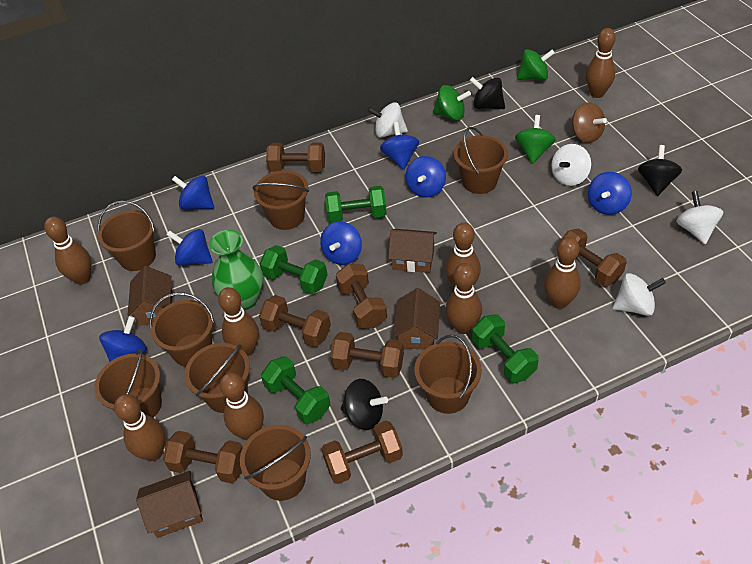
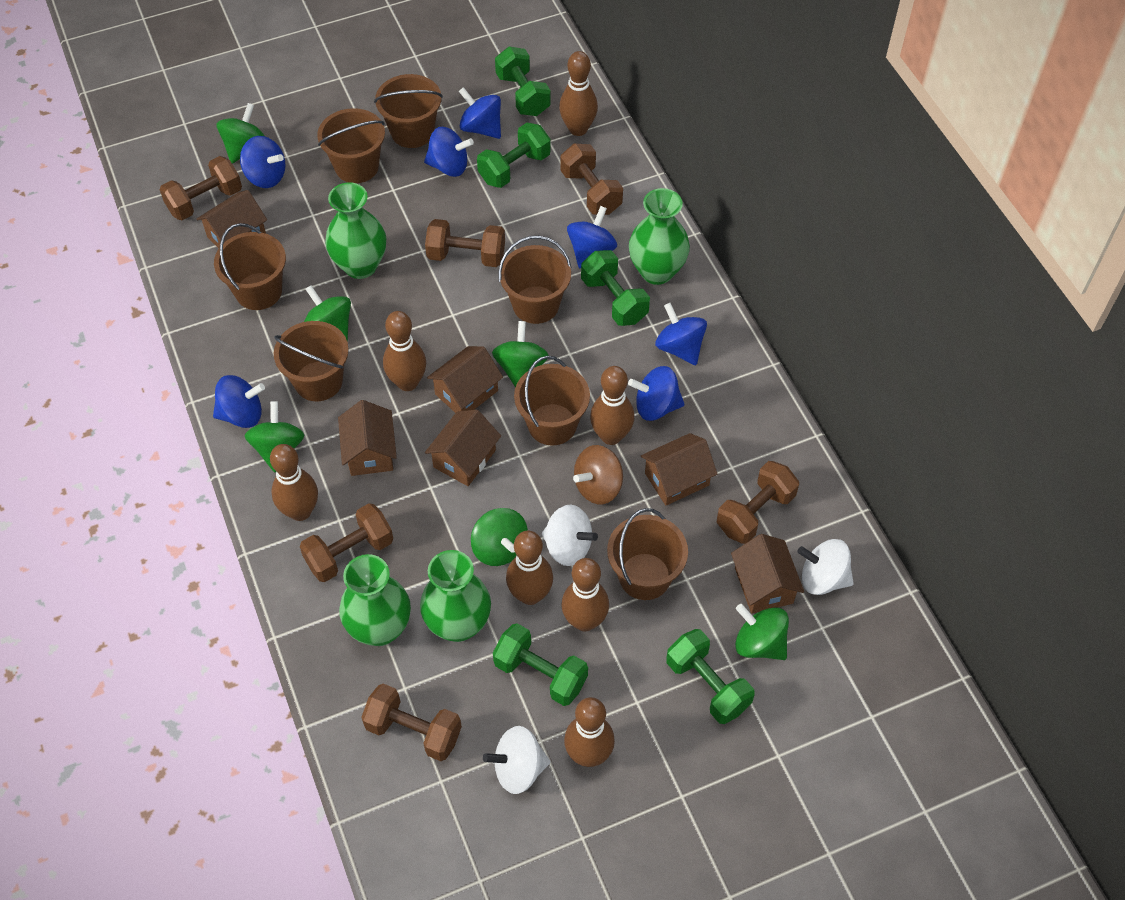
black spinning top: 3 -> 0
brown bowling pin: 8 -> 7
brown bucket: 8 -> 7
brown dumbbell: 7 -> 6
brown house: 4 -> 6
green dumbbell: 4 -> 5
green spinning top: 3 -> 6
green vase: 1 -> 4
white spinning top: 4 -> 3

